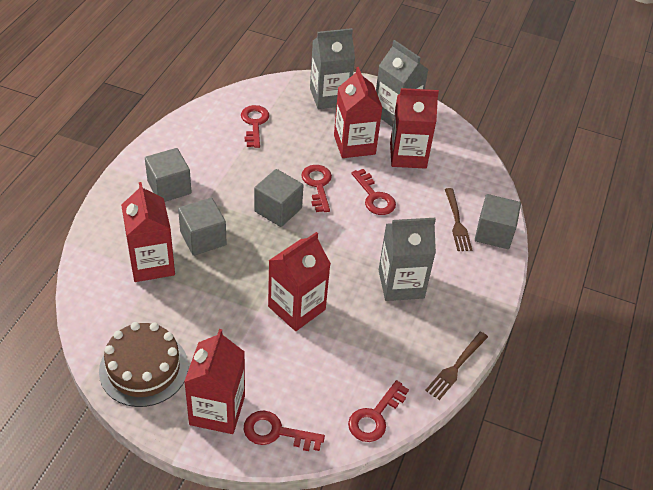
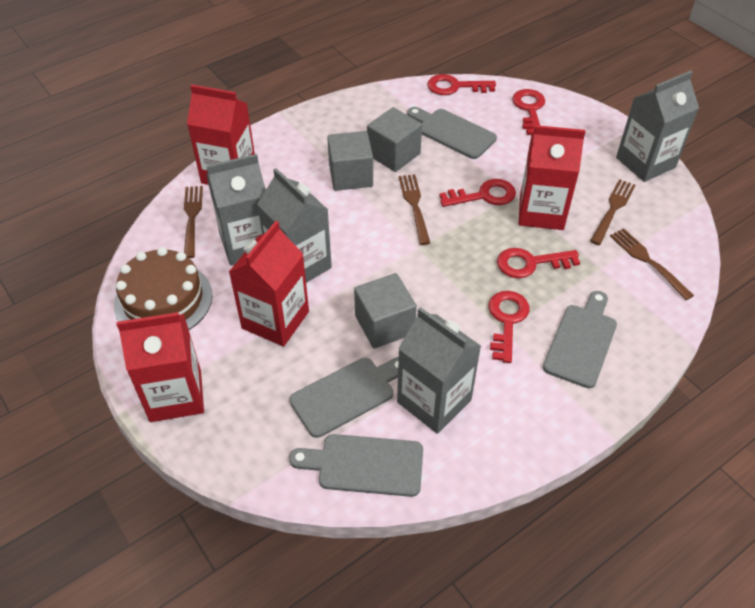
brown fork: 2 -> 4
grey carton: 3 -> 4
grey cube: 4 -> 3
grey cutting board: 0 -> 4
red carton: 5 -> 4

